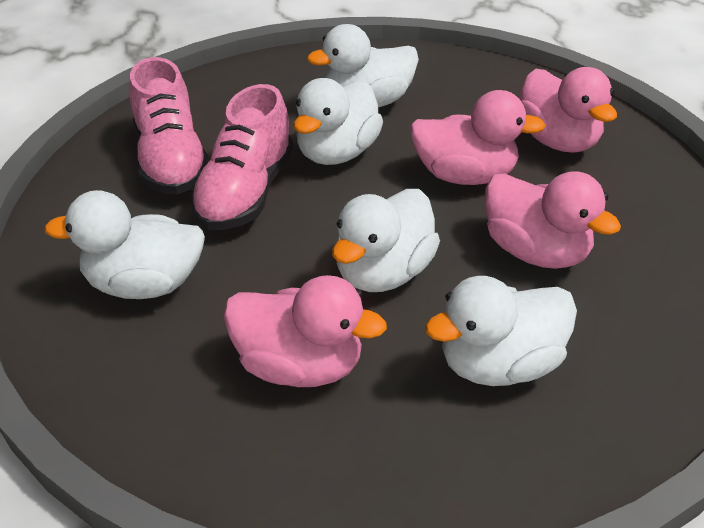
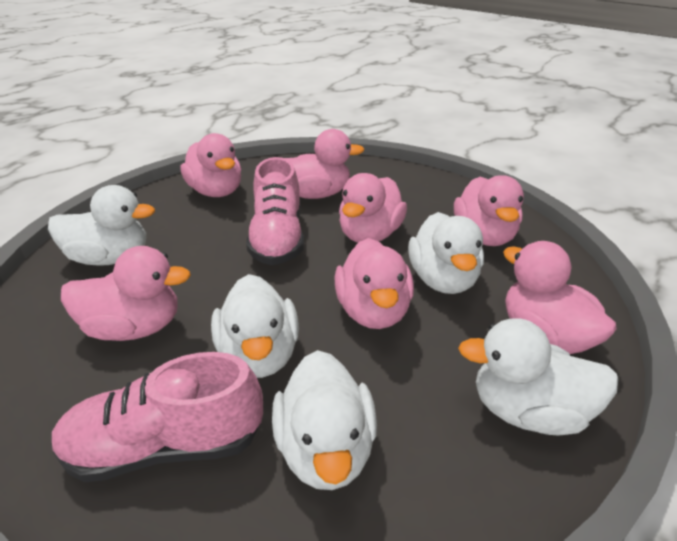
pink duck: 4 -> 7

